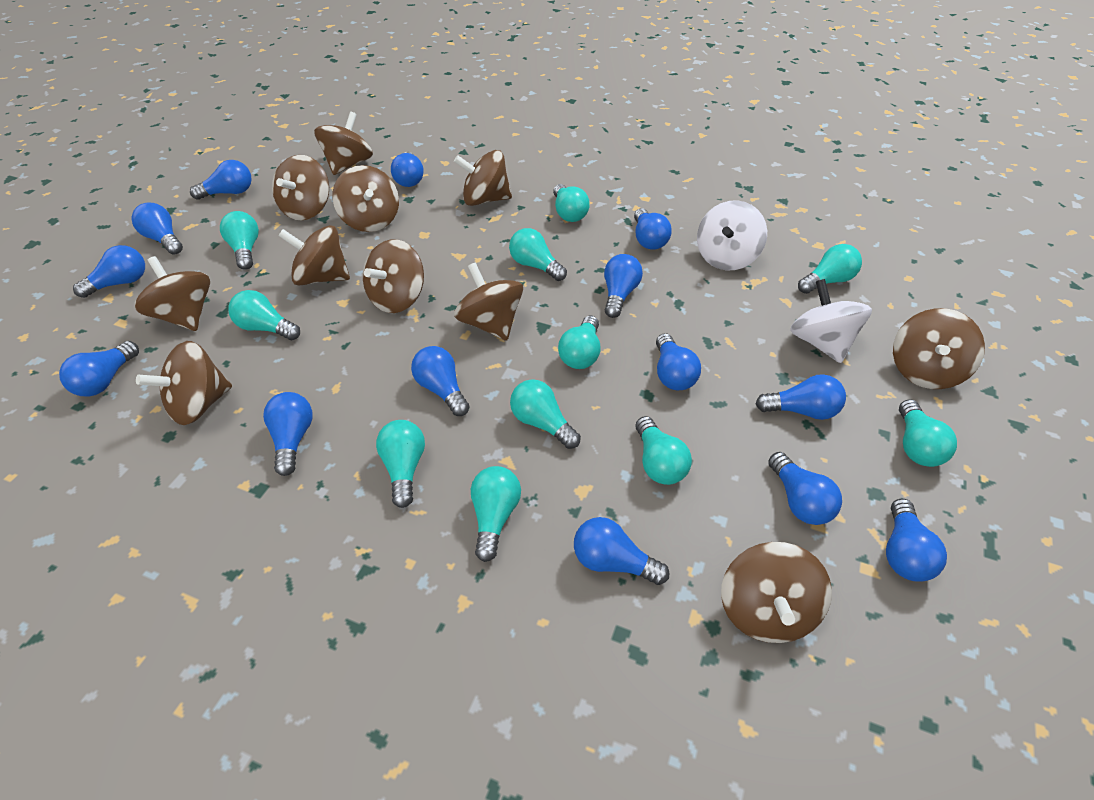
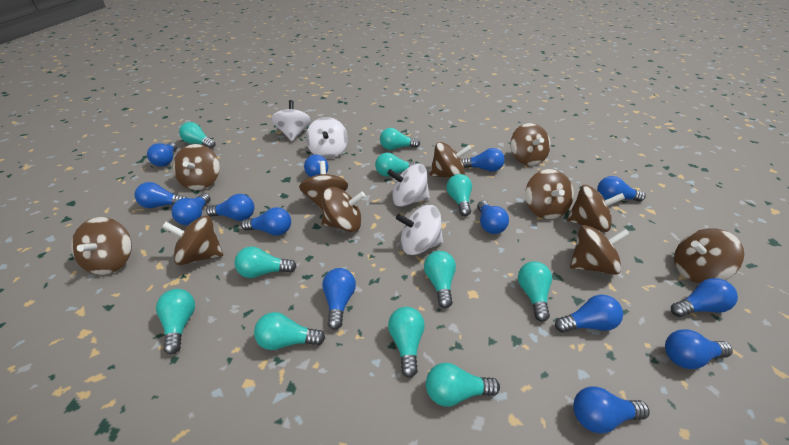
white spinning top: 2 -> 4

